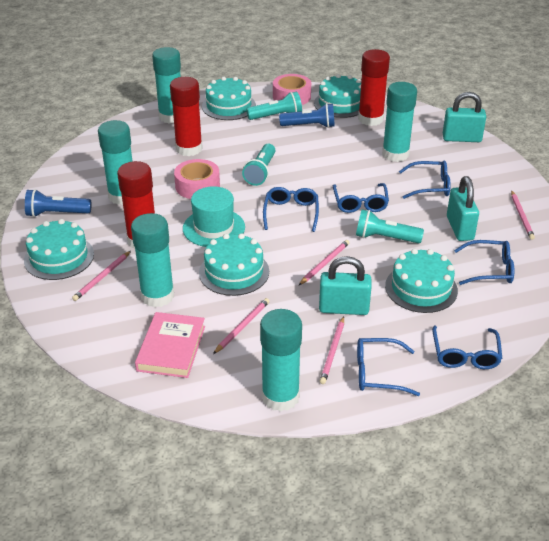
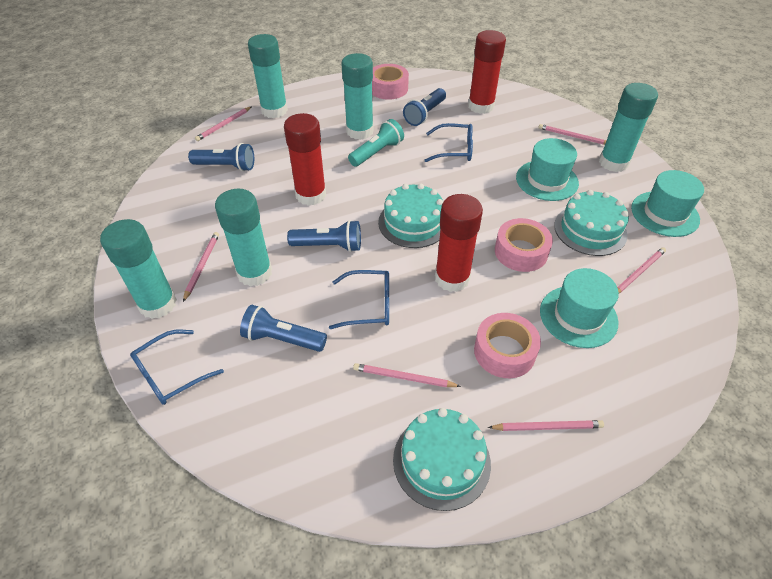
blue flashlight: 2 -> 4
blue glasses: 6 -> 3
pink book: 1 -> 0
pink pencil: 5 -> 6
pink tape: 2 -> 3
turquoise cake: 5 -> 3
turquoise flashlight: 3 -> 1
turquoise hat: 1 -> 3
turquoise padlock: 3 -> 0

